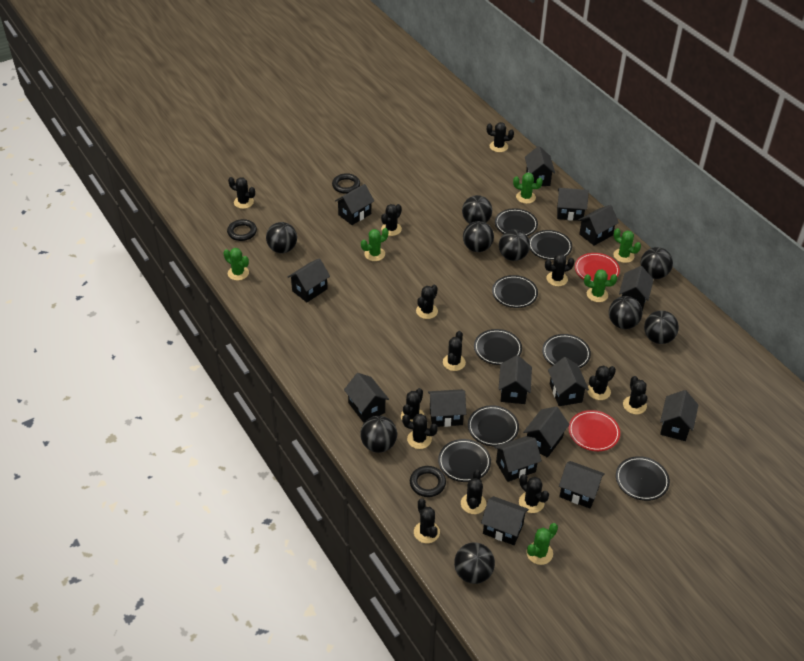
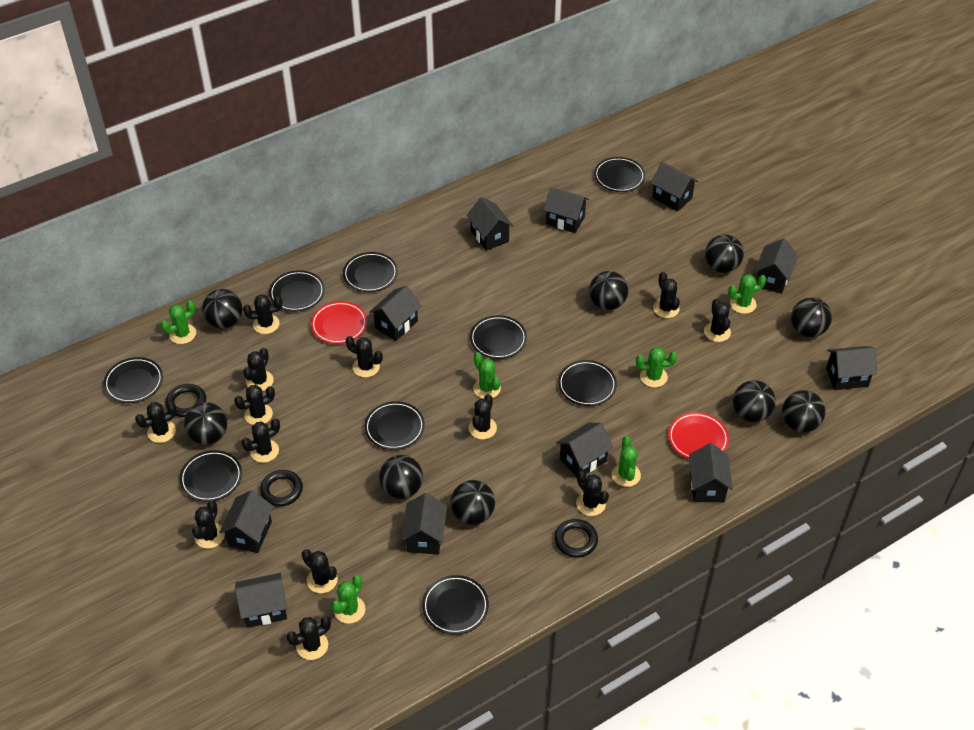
black house: 15 -> 11
black plate: 8 -> 9

